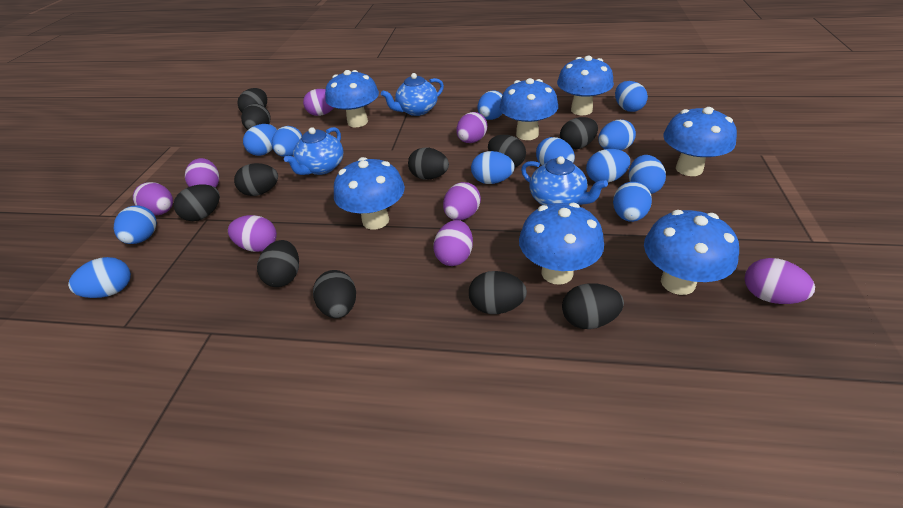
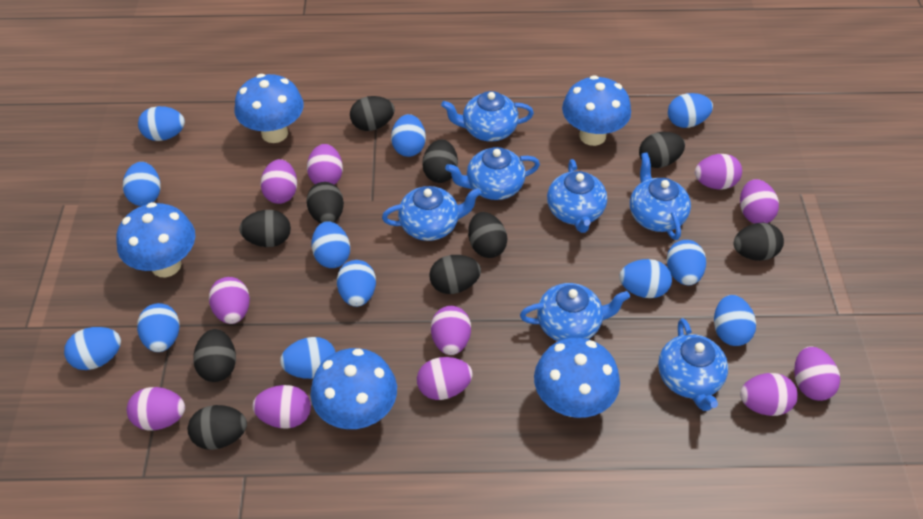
black egg: 11 -> 10
blue mushroom: 7 -> 5
blue teapot: 3 -> 7
purple egg: 8 -> 11

